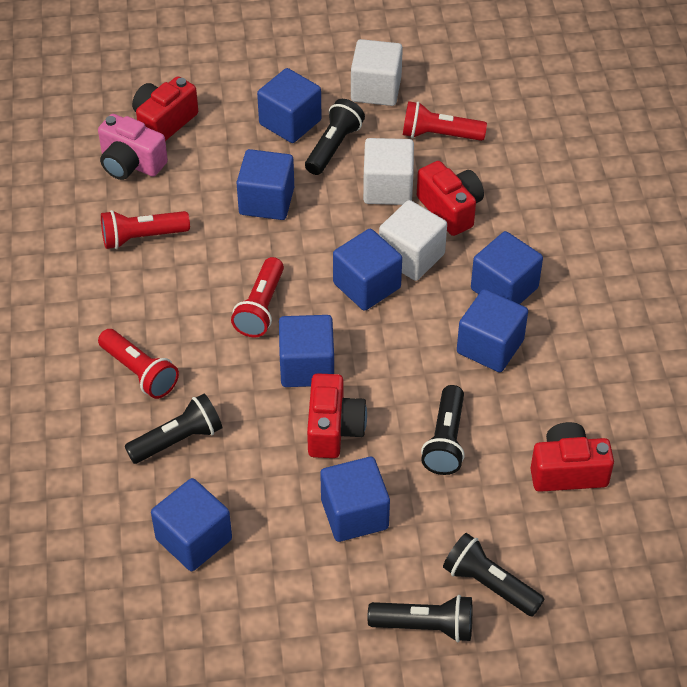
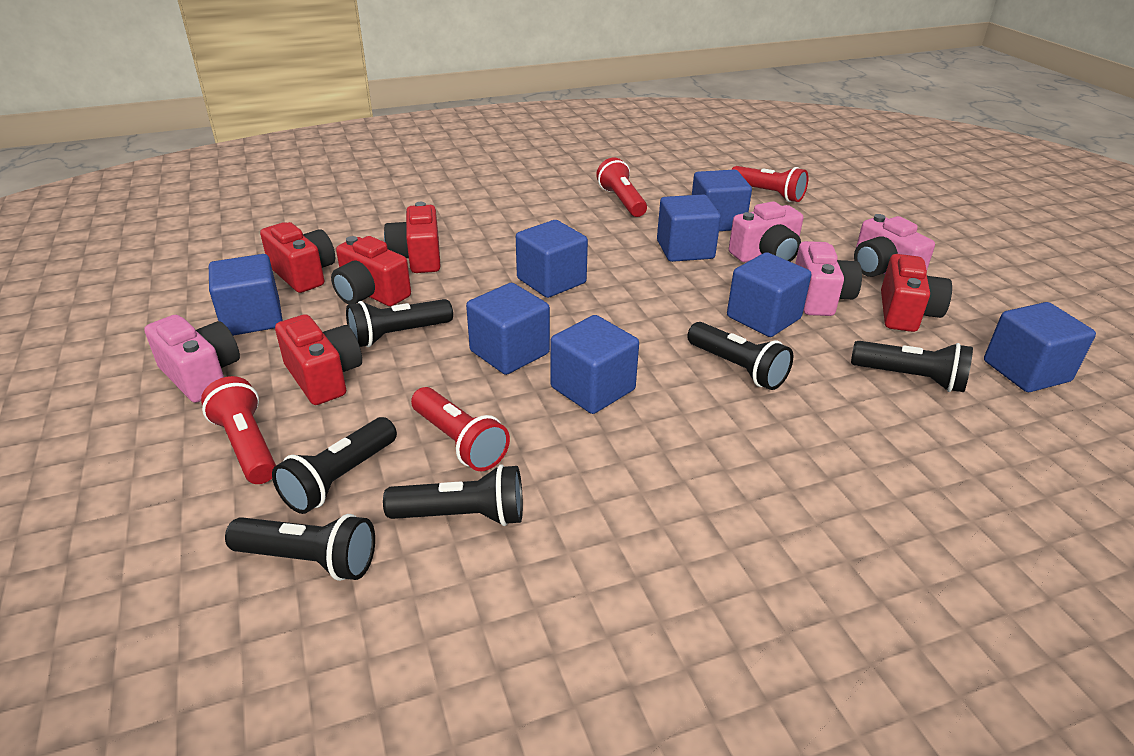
black flashlight: 5 -> 6
pink camera: 1 -> 4
red camera: 4 -> 5
white cube: 3 -> 0

